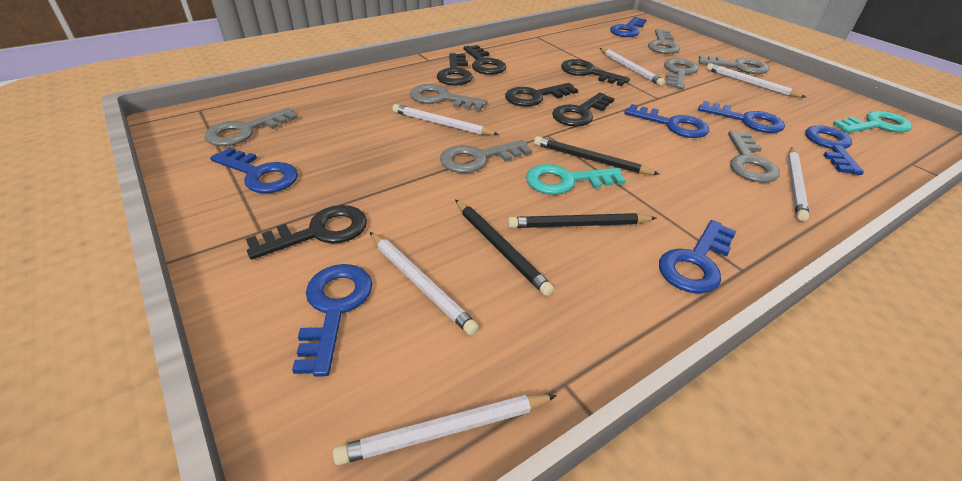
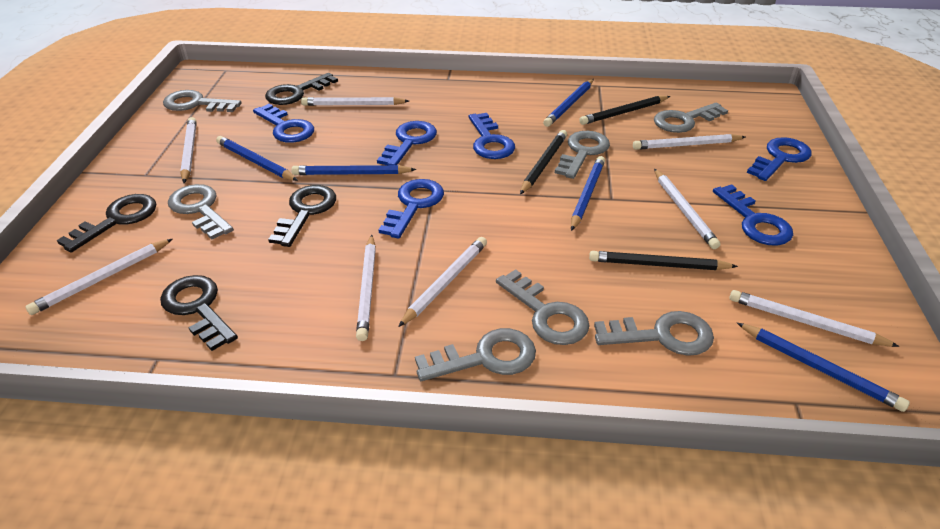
black key: 6 -> 4
blue key: 7 -> 6
blue pencil: 0 -> 5
turquoise key: 2 -> 0
white pencil: 6 -> 8

